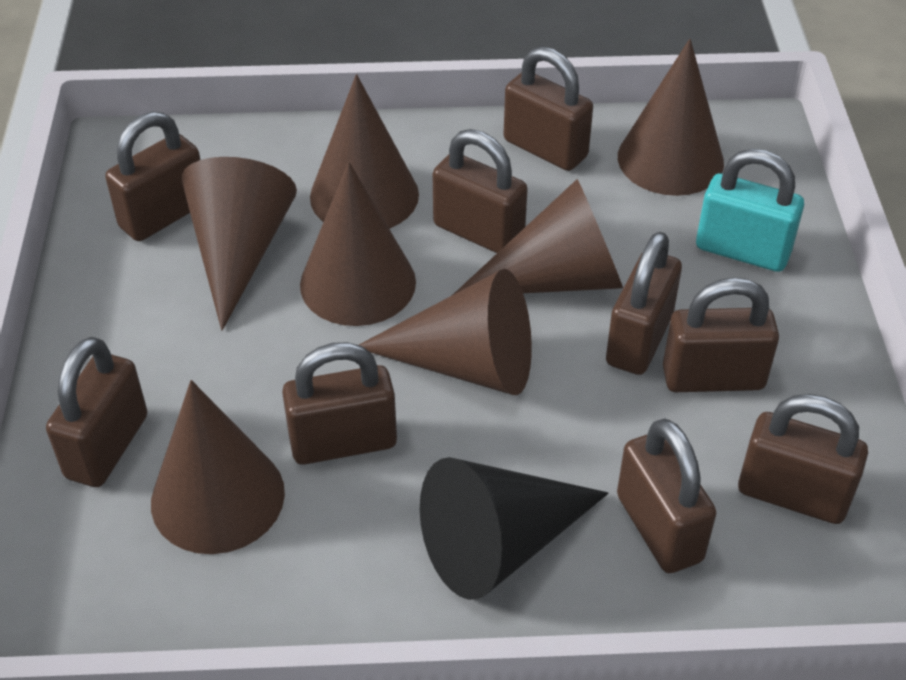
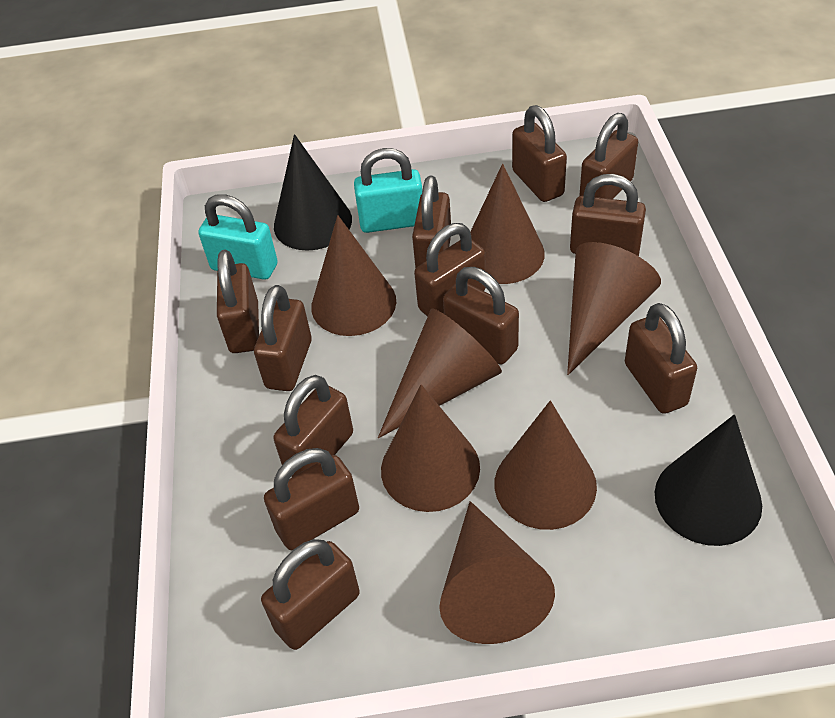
black cone: 1 -> 2
brown padlock: 9 -> 12
turquoise padlock: 1 -> 2

